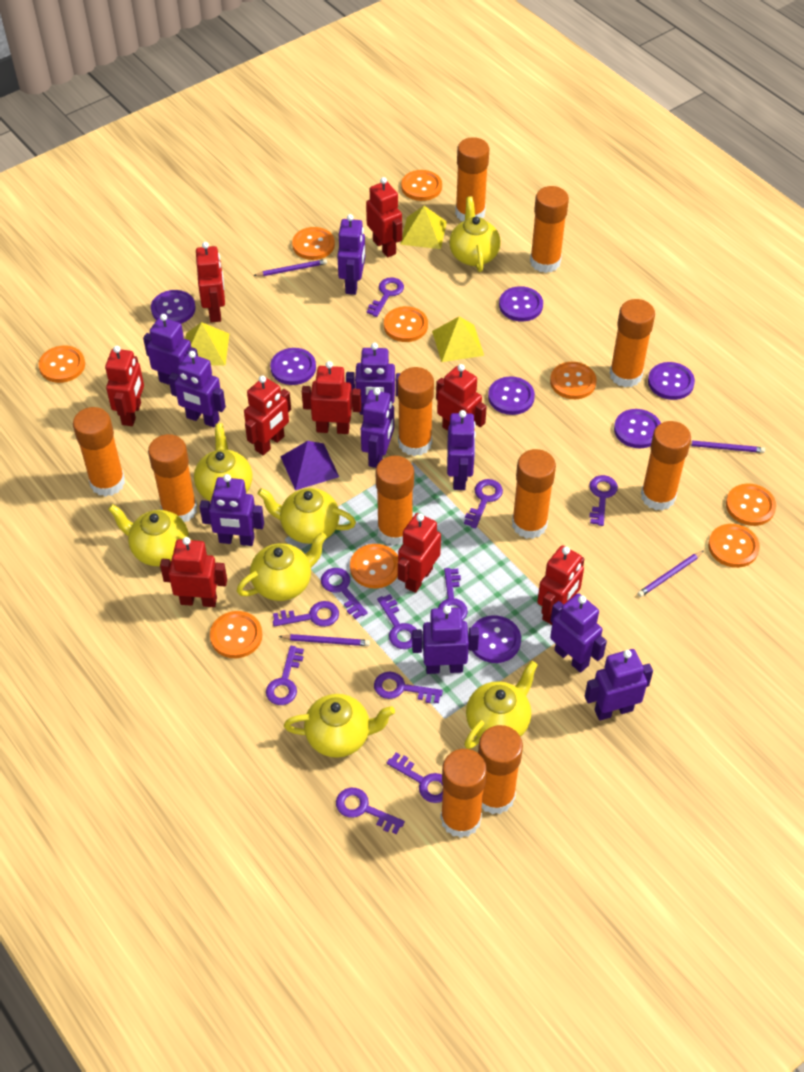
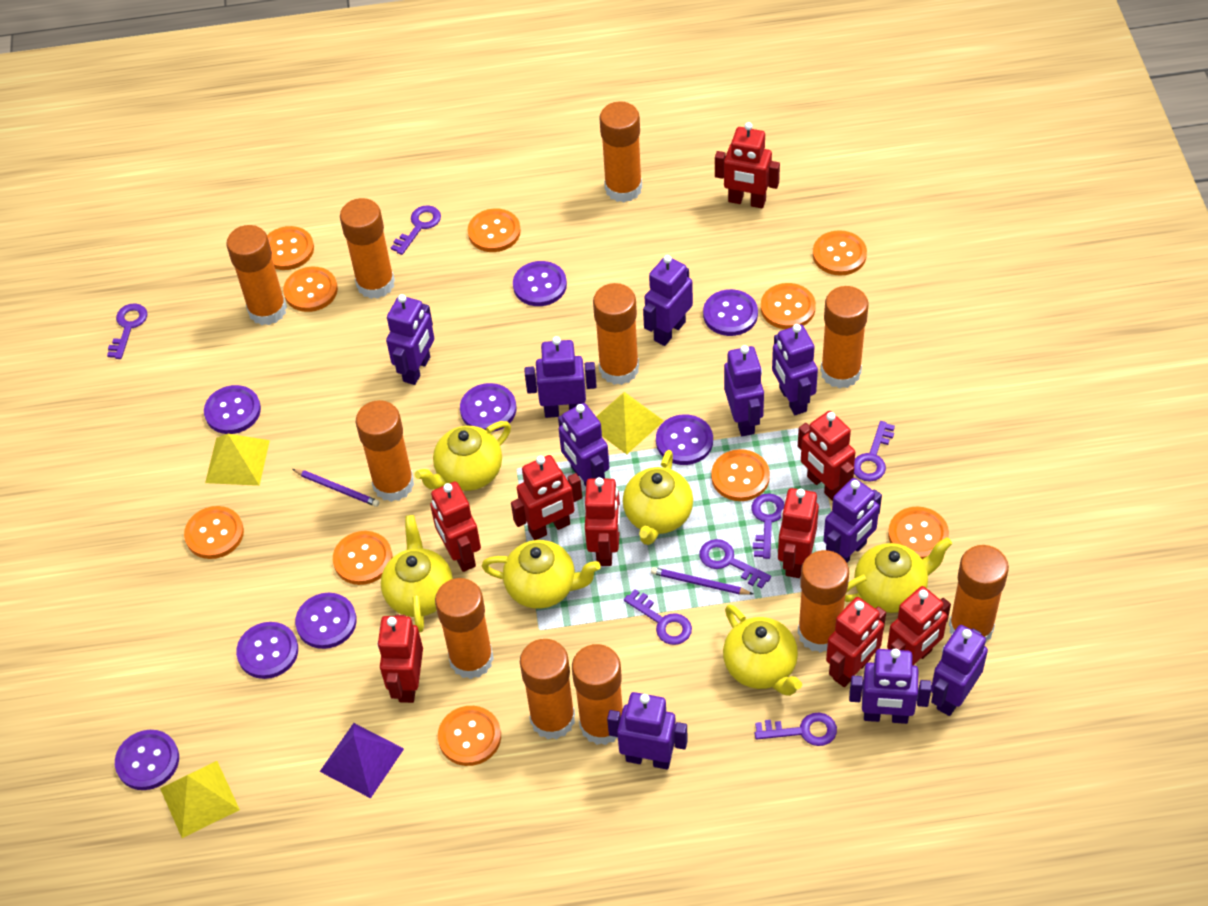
orange button: 9 -> 10
purple button: 7 -> 8
purple key: 11 -> 7
purple pencil: 4 -> 2
yellow teapot: 7 -> 6

